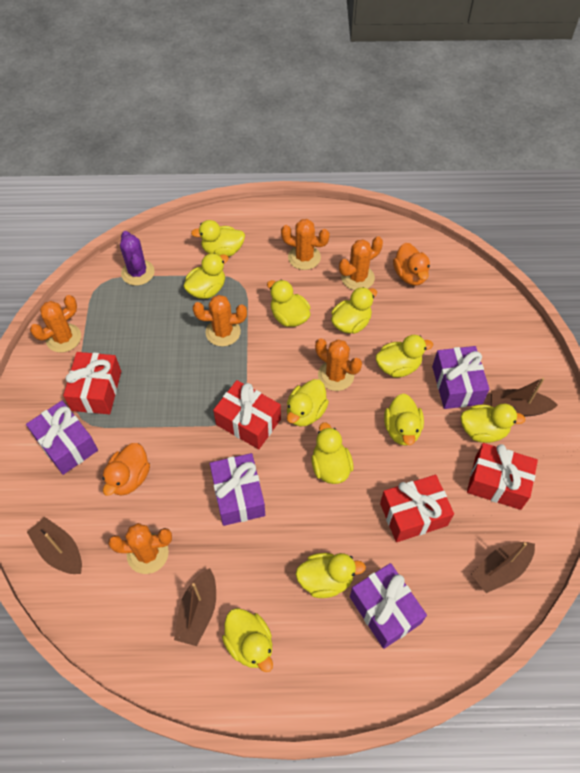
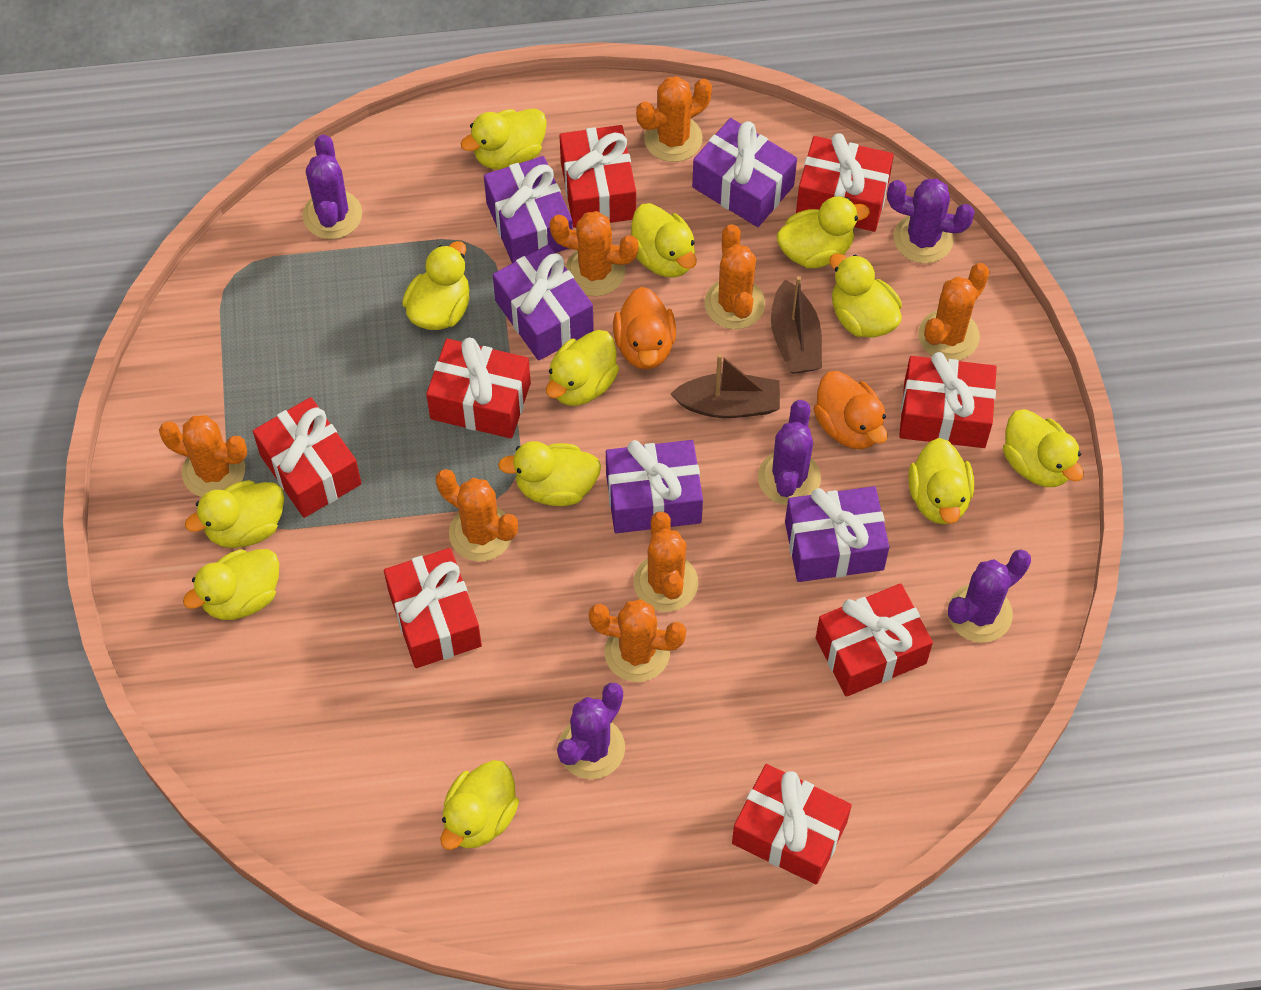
brown boat: 4 -> 2
orange cactus: 6 -> 8
purple cactus: 1 -> 5
purple gift: 4 -> 5
red gift: 4 -> 8
yellow duck: 11 -> 12

